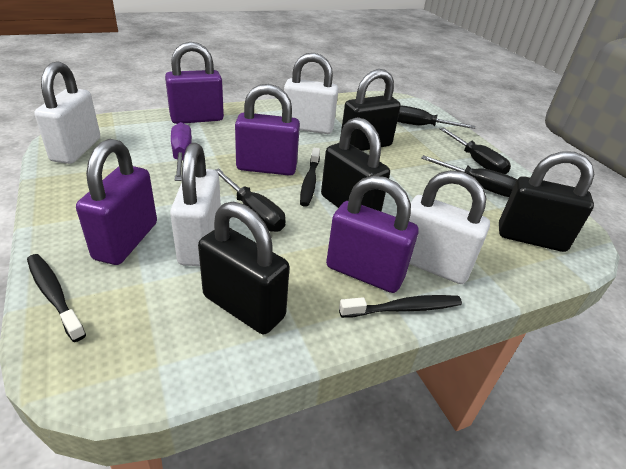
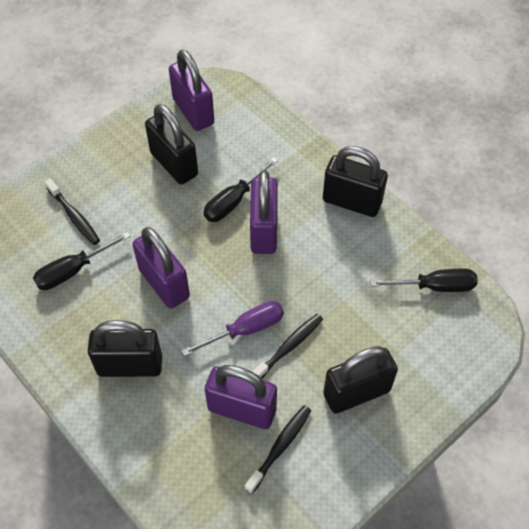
black screwdriver: 4 -> 3
white padlock: 4 -> 0

